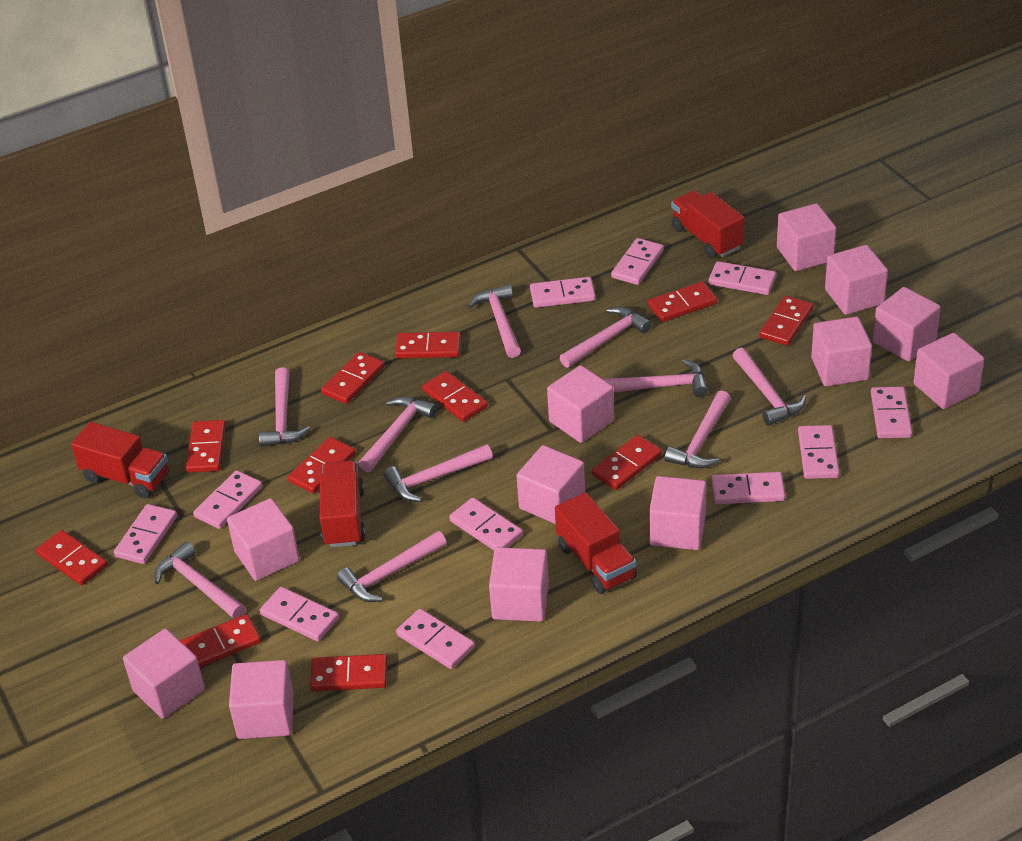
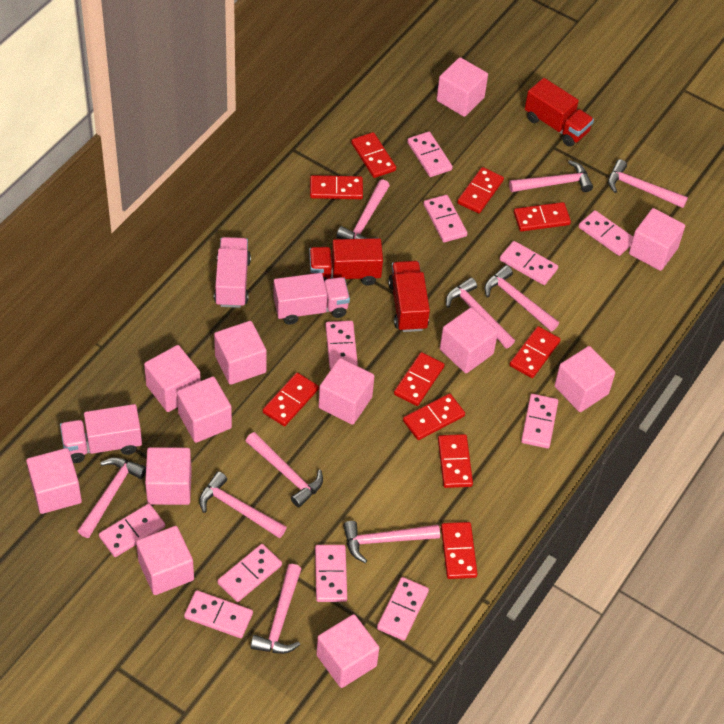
pink truck: 0 -> 3
red domino: 11 -> 10
red truck: 4 -> 3

